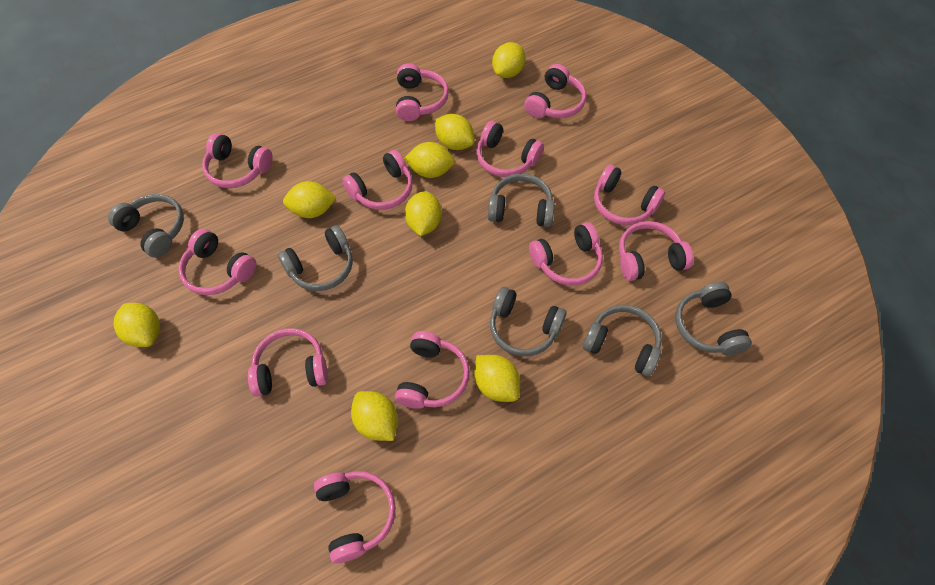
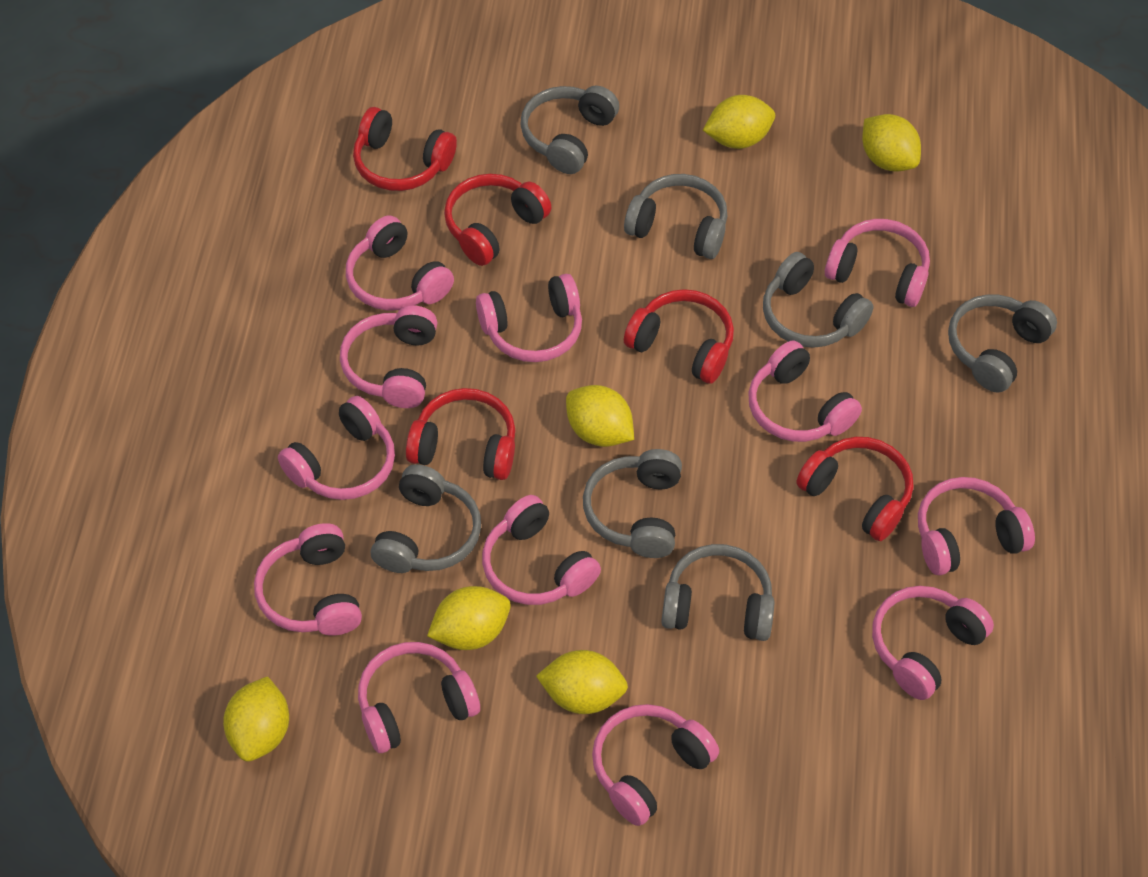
grey headphones: 6 -> 7
red headphones: 0 -> 5
yellow lemon: 8 -> 6

